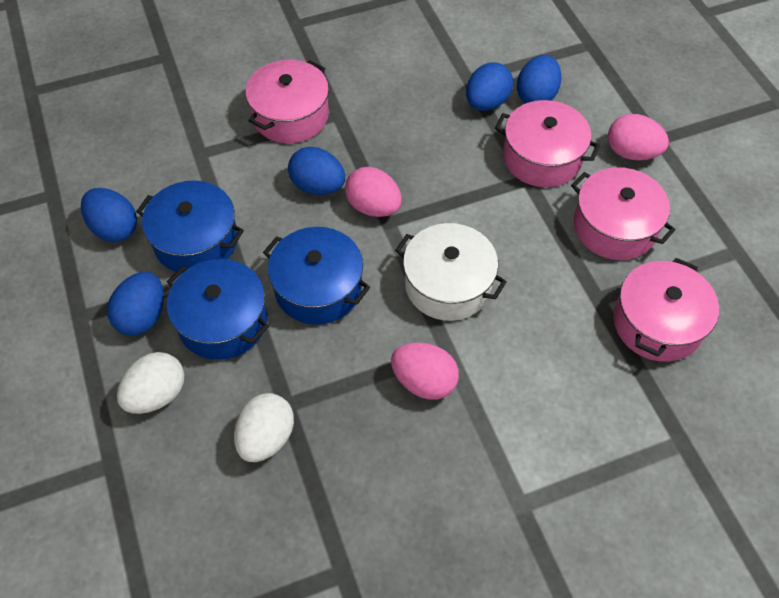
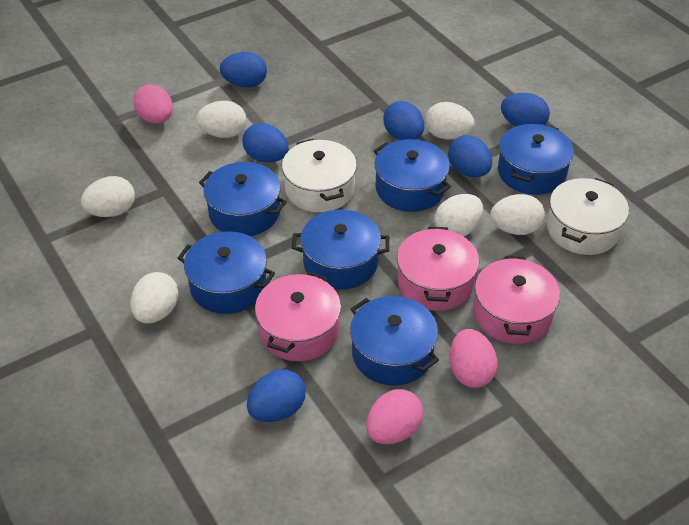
blue egg: 5 -> 6
blue pot: 3 -> 6
pink pot: 4 -> 3
white egg: 2 -> 6
white pot: 1 -> 2

